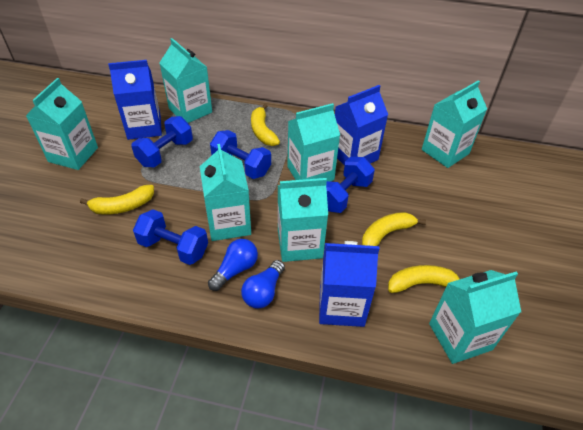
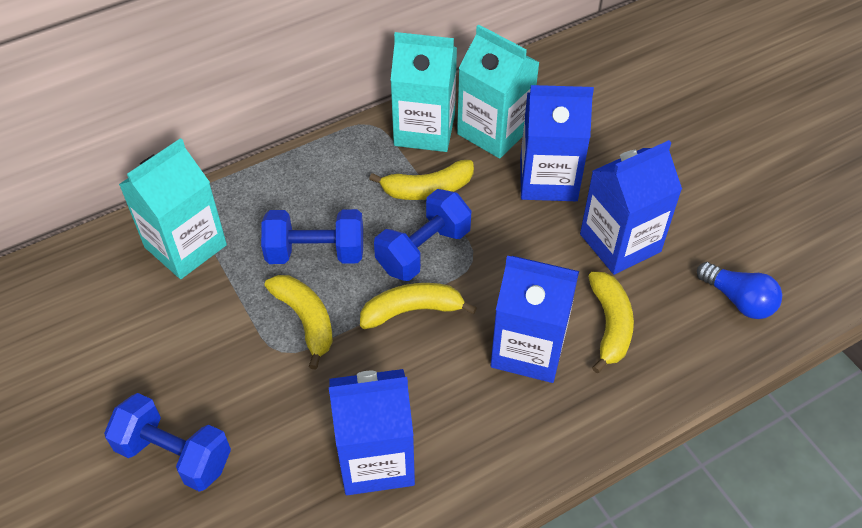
blue carton: 3 -> 4
blue dumbbell: 4 -> 3
blue light bulb: 2 -> 1
turquoise carton: 7 -> 3

